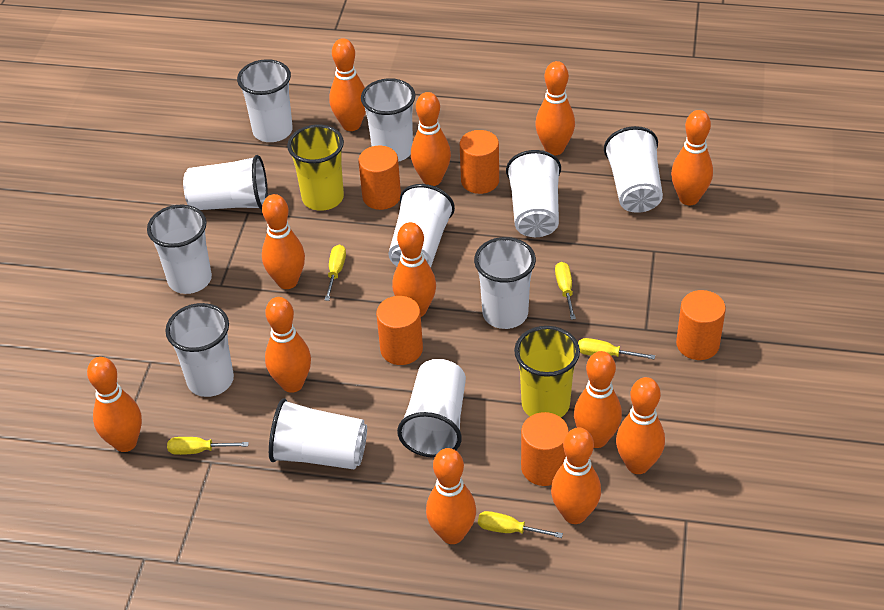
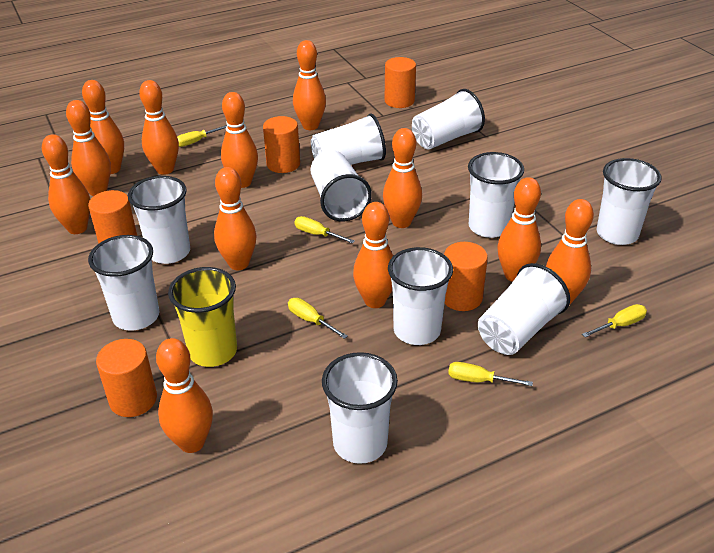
white cup: 11 -> 10
yellow cup: 2 -> 1

